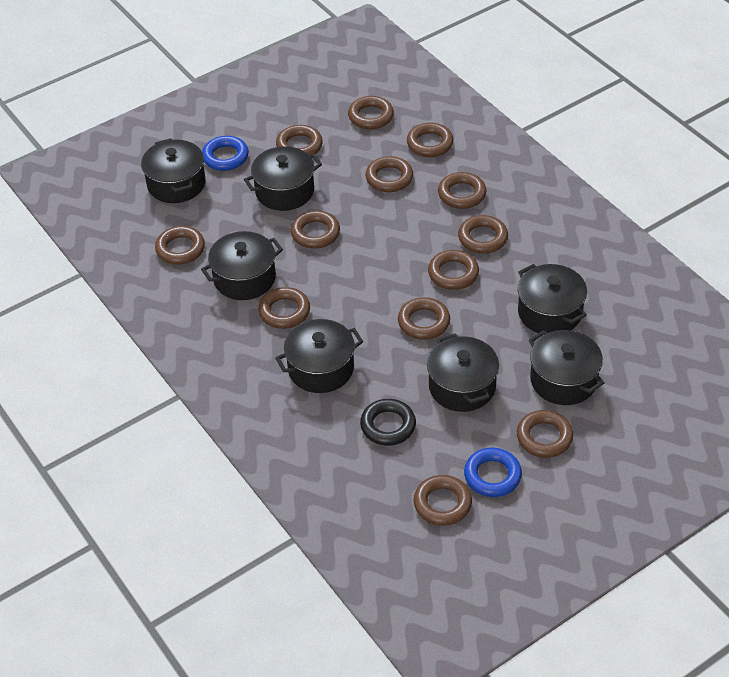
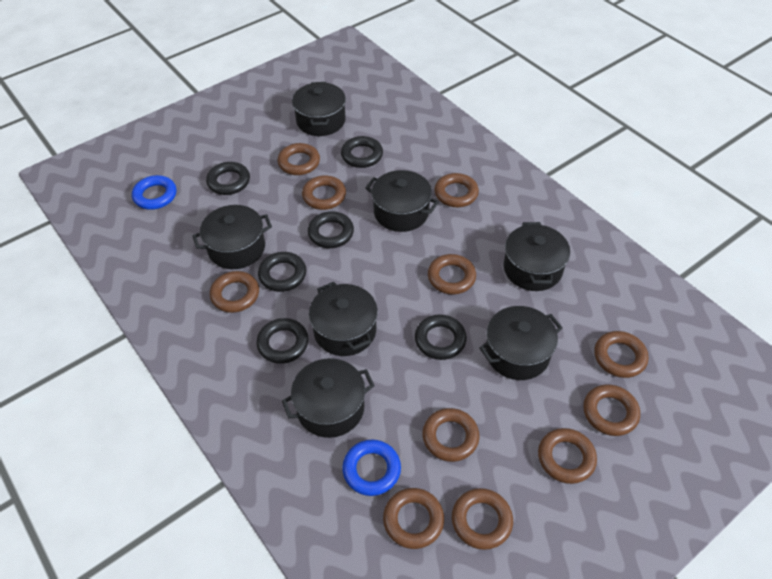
black ring: 1 -> 6
brown ring: 13 -> 11

